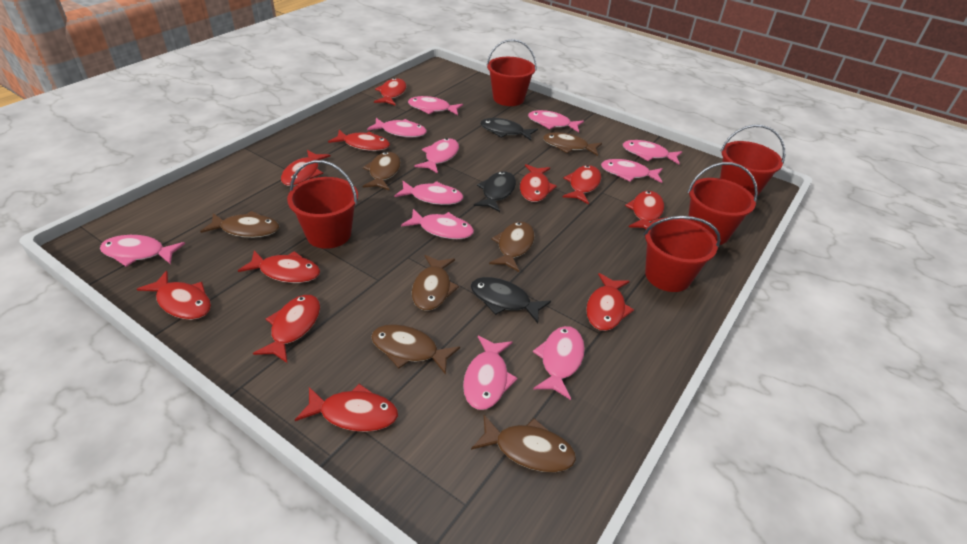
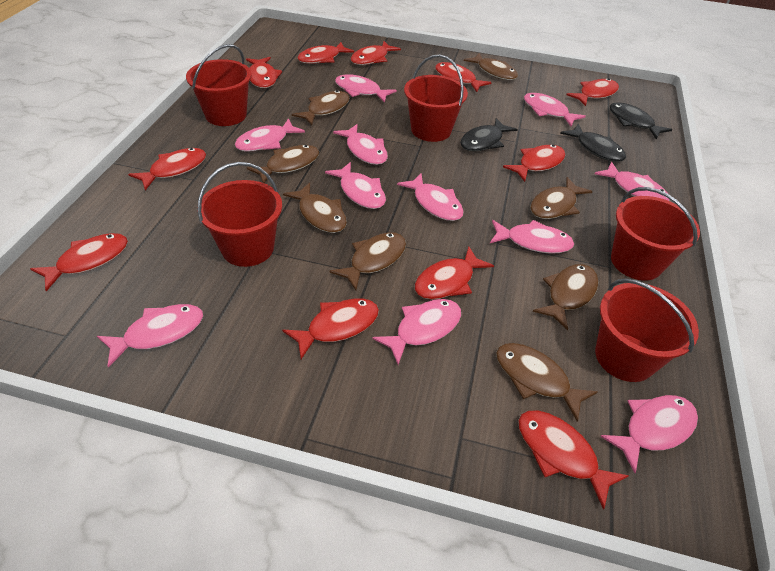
brown fish: 7 -> 8

